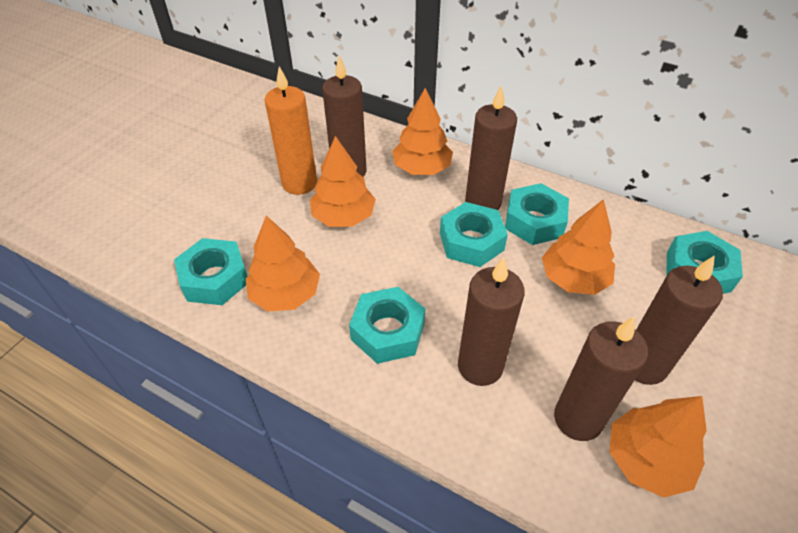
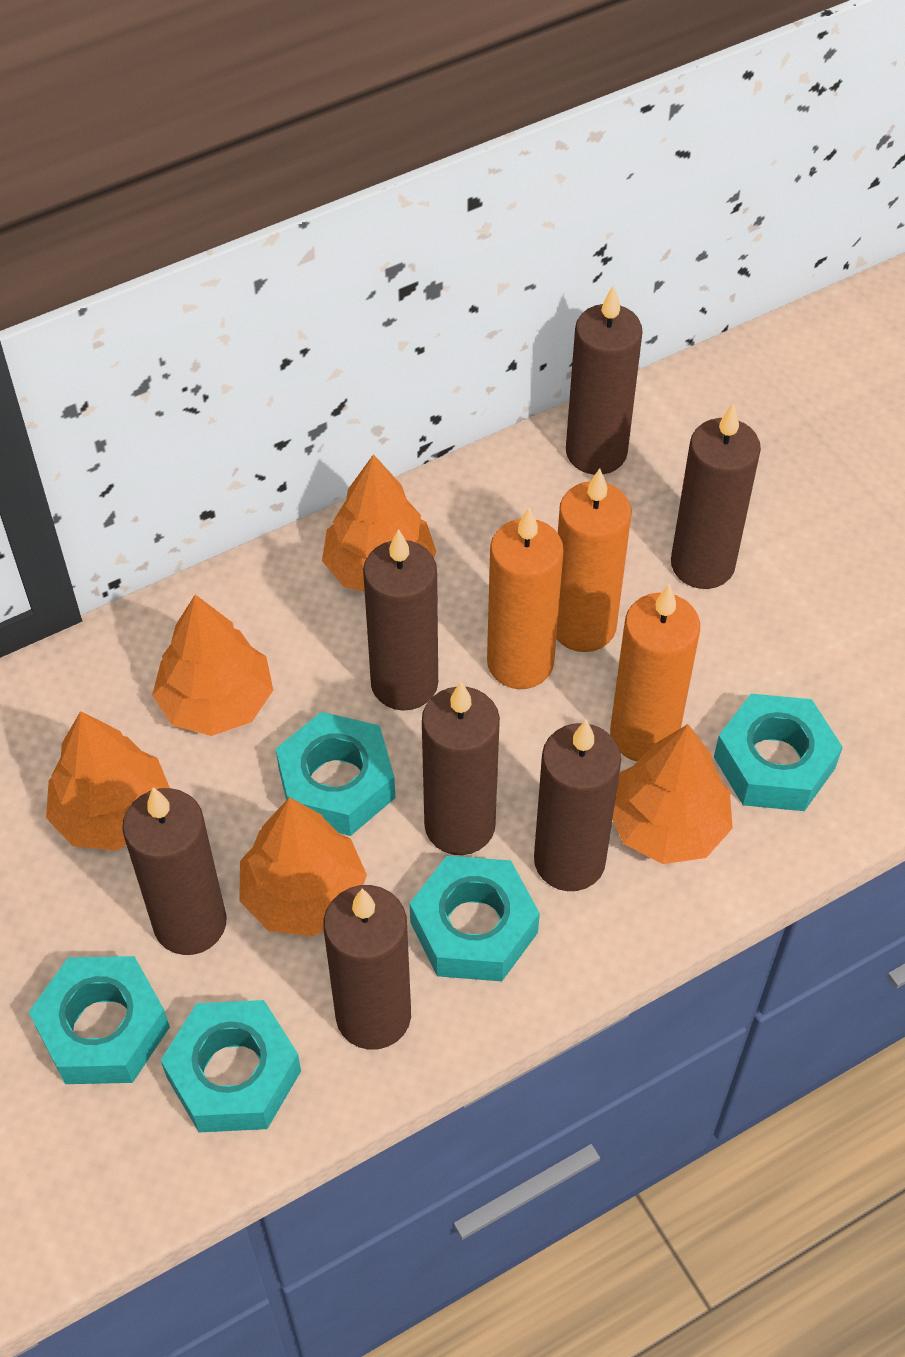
brown candle: 5 -> 7
orange candle: 1 -> 3

